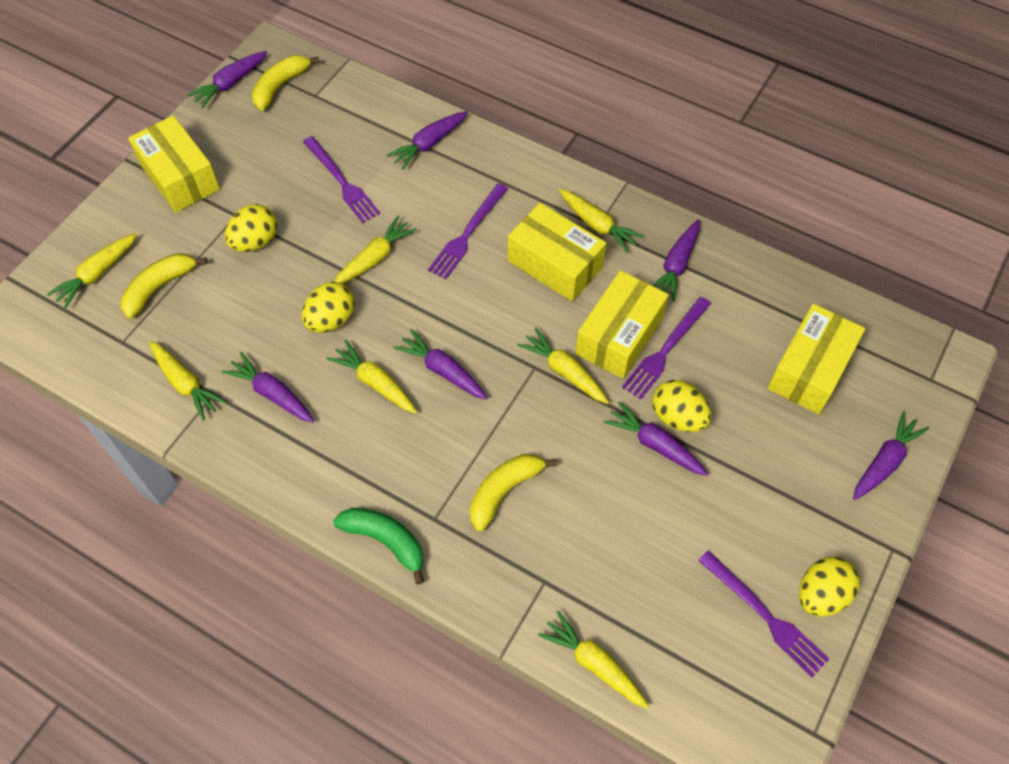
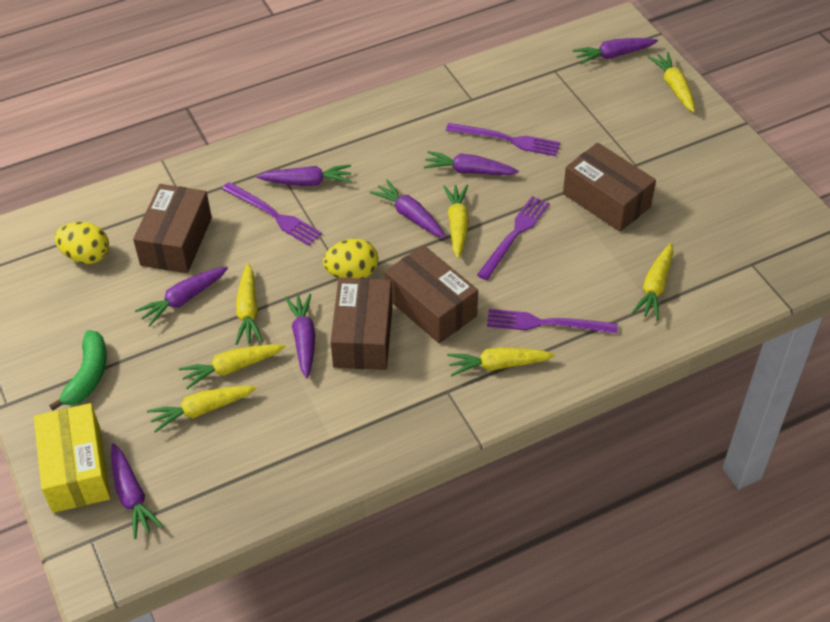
brown box: 0 -> 4
yellow banana: 3 -> 0
yellow box: 4 -> 1
yellow egg: 4 -> 2

